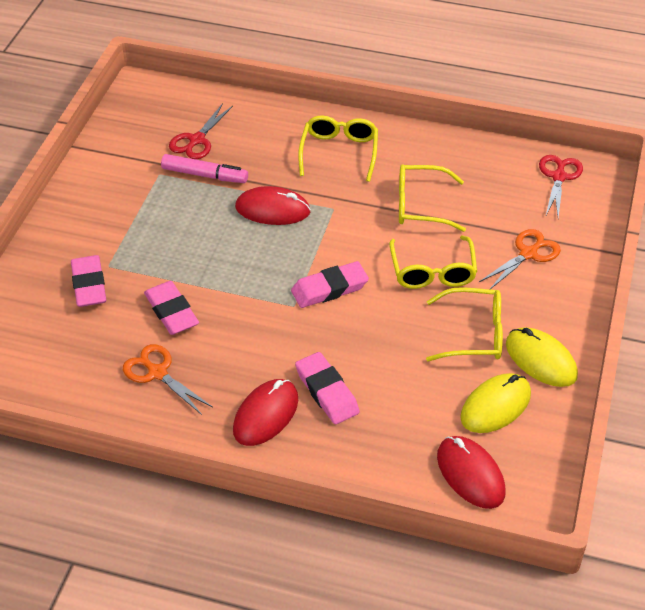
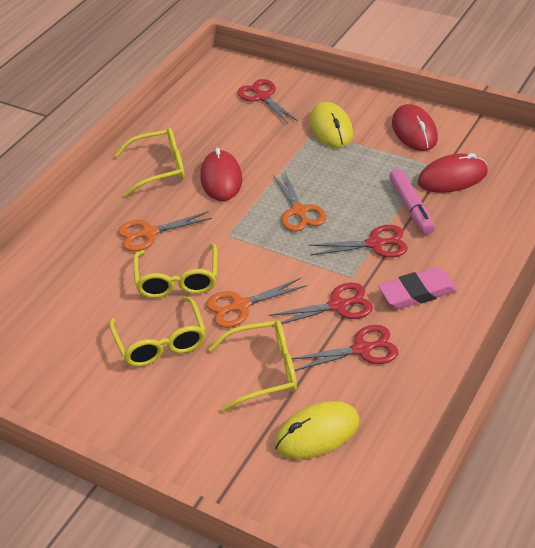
orange scissors: 2 -> 3
pink eraser: 4 -> 1
red scissors: 2 -> 4

